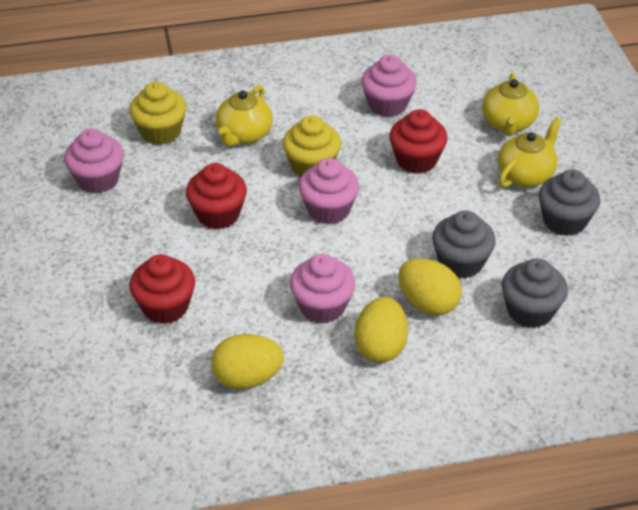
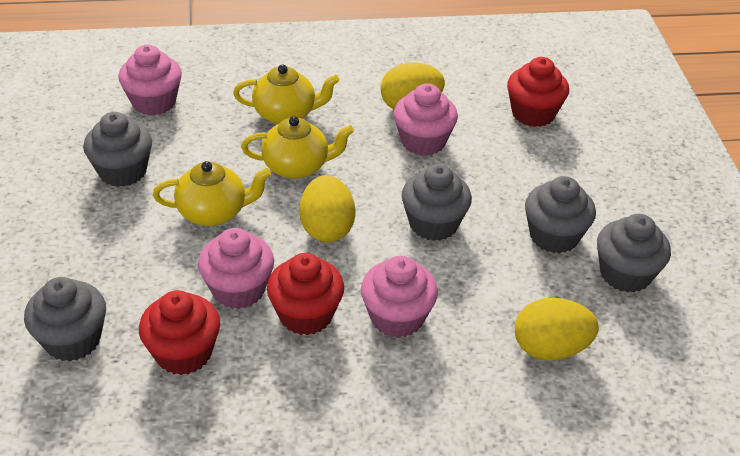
grey cupcake: 3 -> 5
yellow cupcake: 2 -> 0

